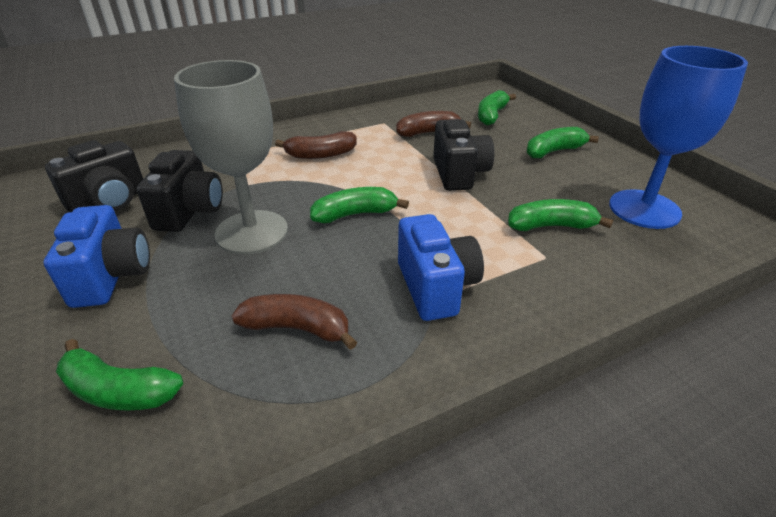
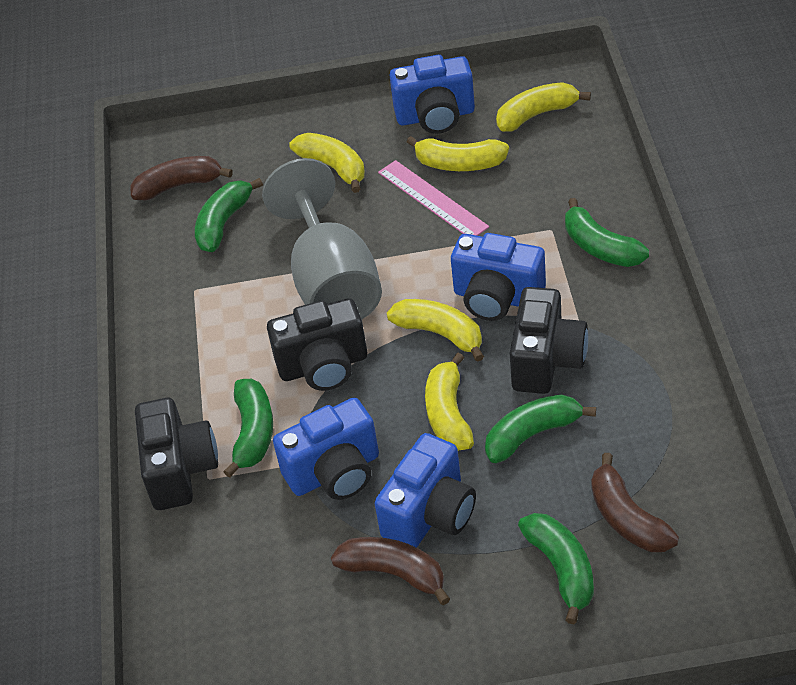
blue camera: 2 -> 4
blue goblet: 1 -> 0
pink ruler: 0 -> 1
yellow banana: 0 -> 5

